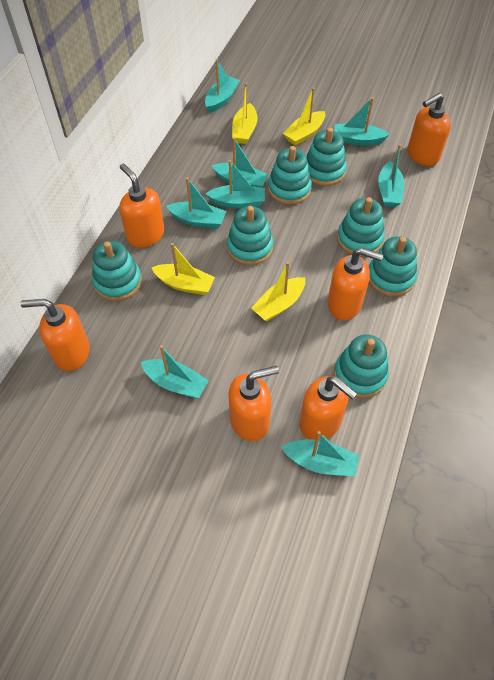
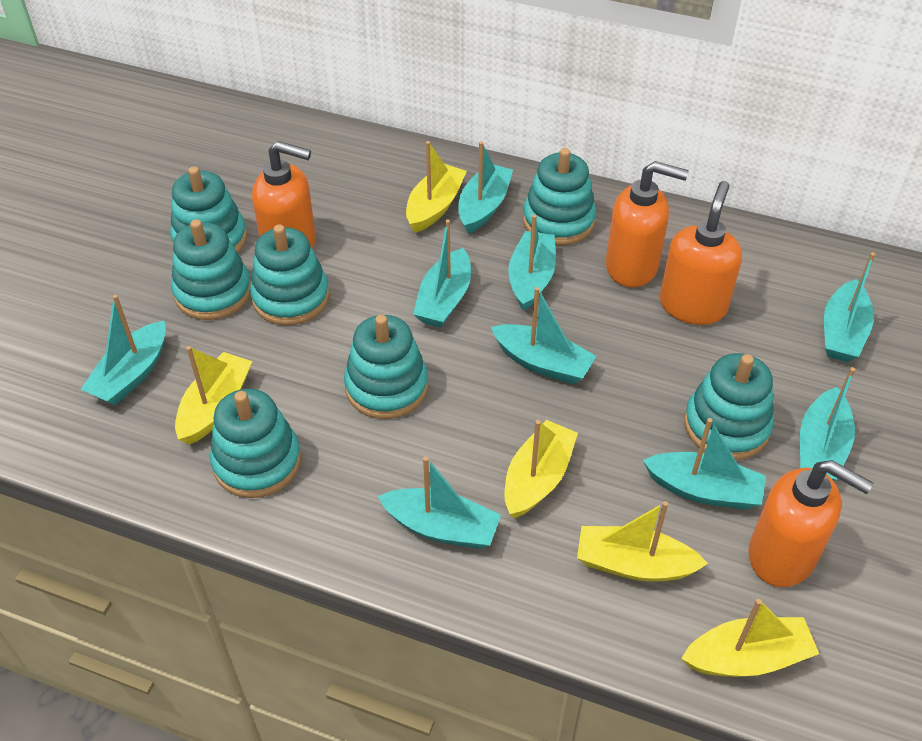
orange soap dispenser: 6 -> 4
turquoise boat: 8 -> 9
yellow boat: 4 -> 5

